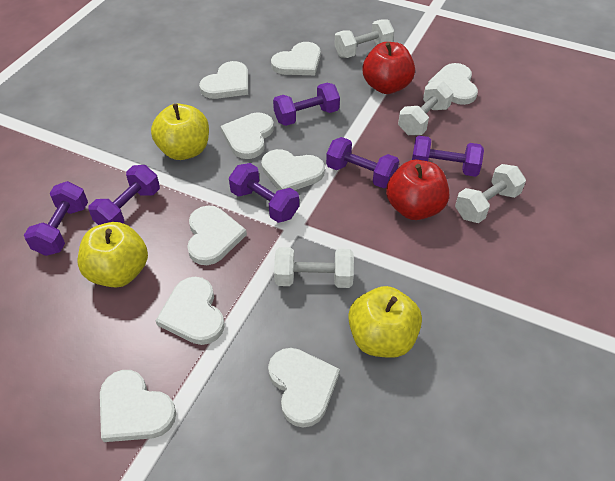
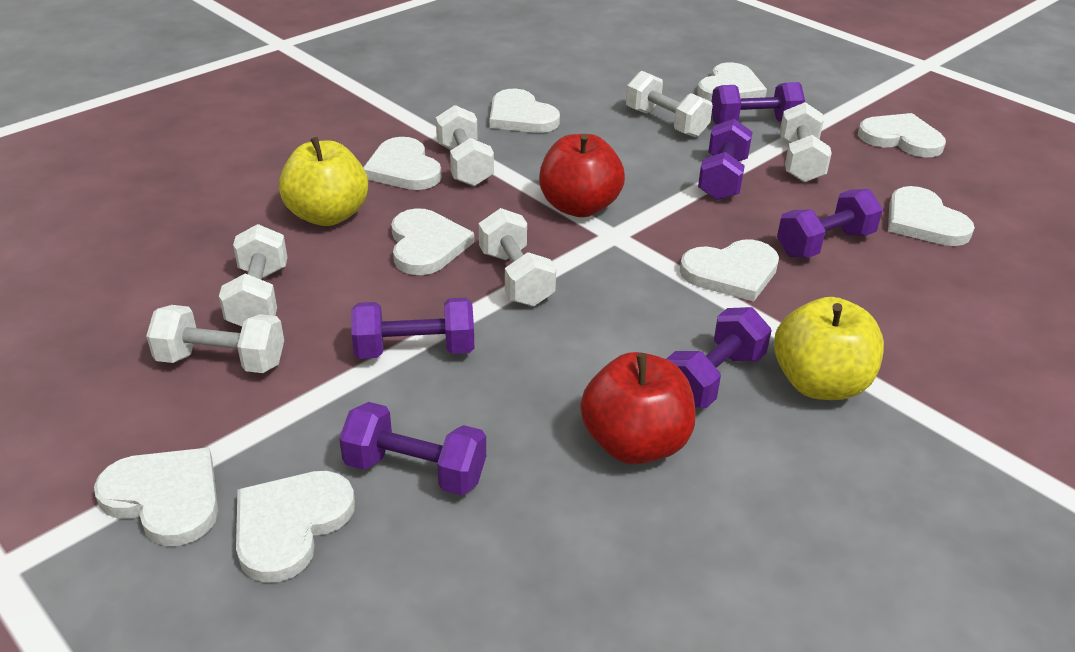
white dumbbell: 4 -> 6
yellow apple: 3 -> 2

